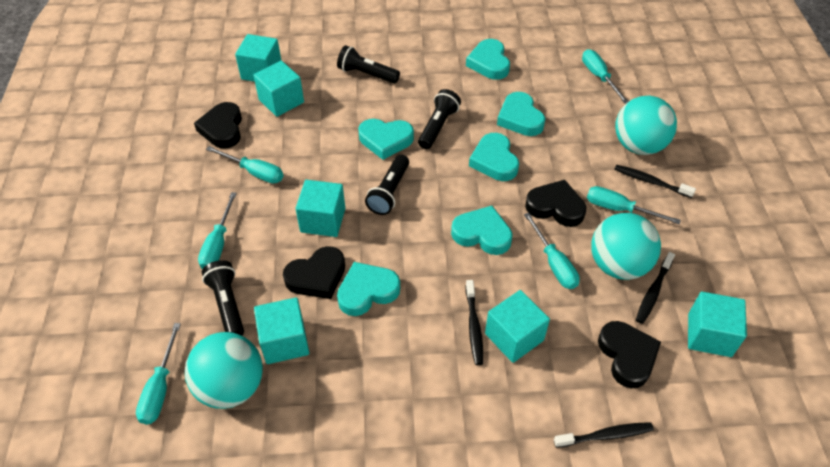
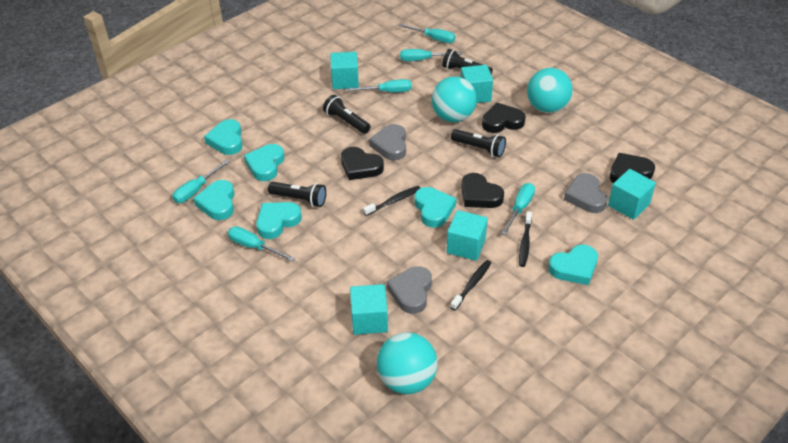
black toothbrush: 4 -> 3
grey heart: 0 -> 3
turquoise cube: 6 -> 5

